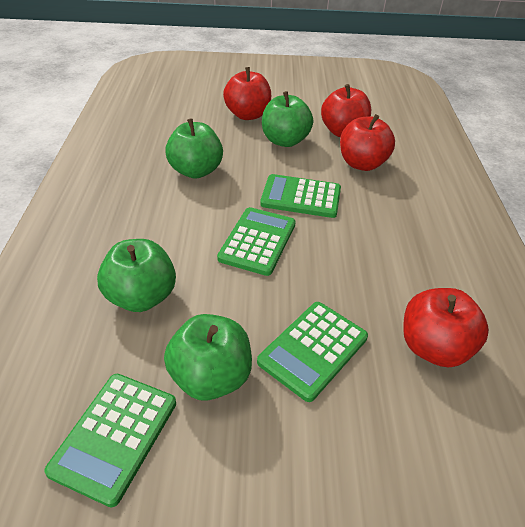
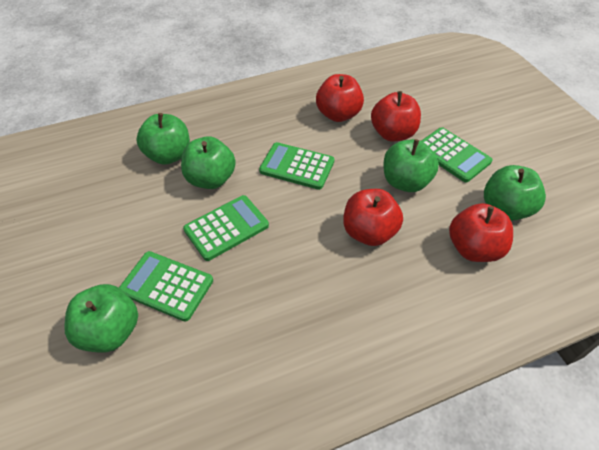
green apple: 4 -> 5

